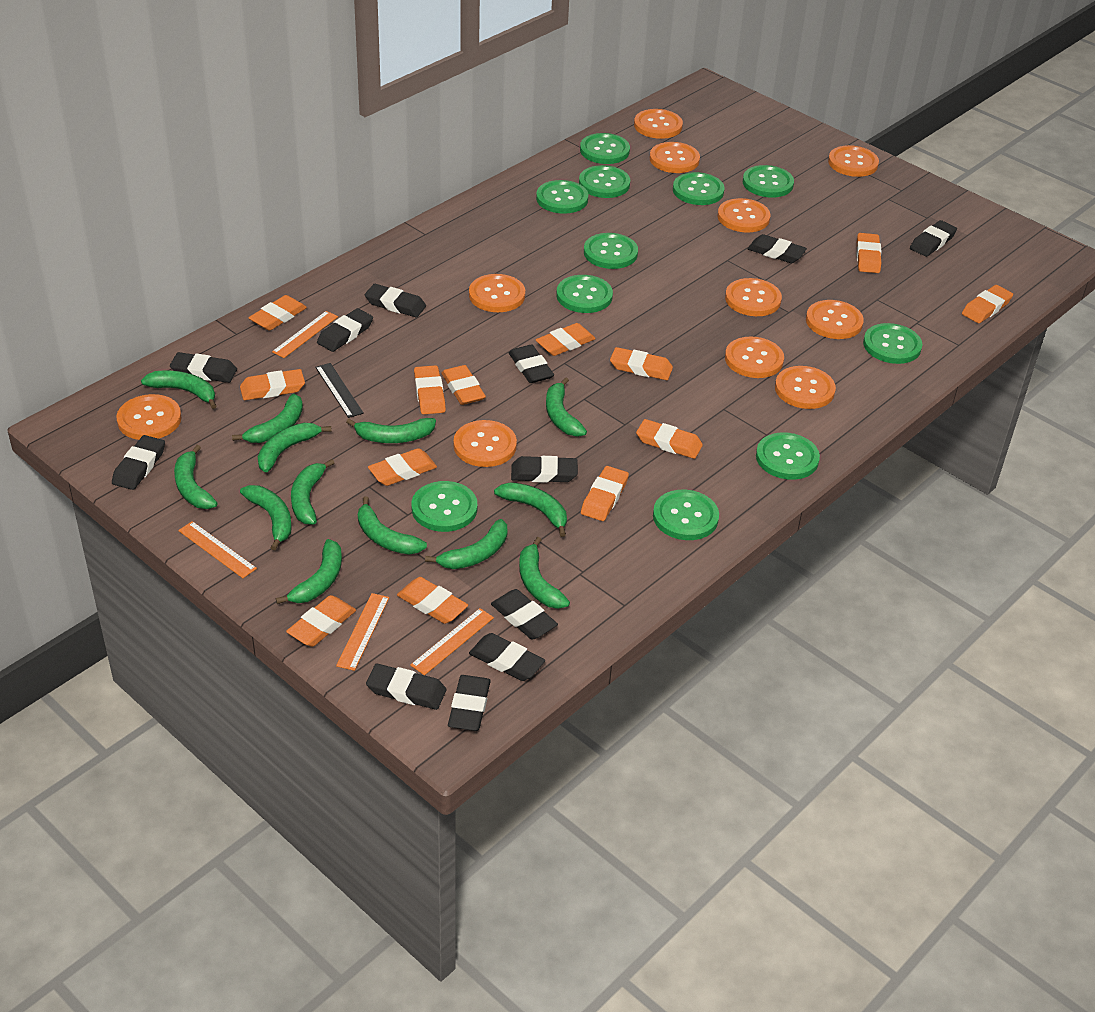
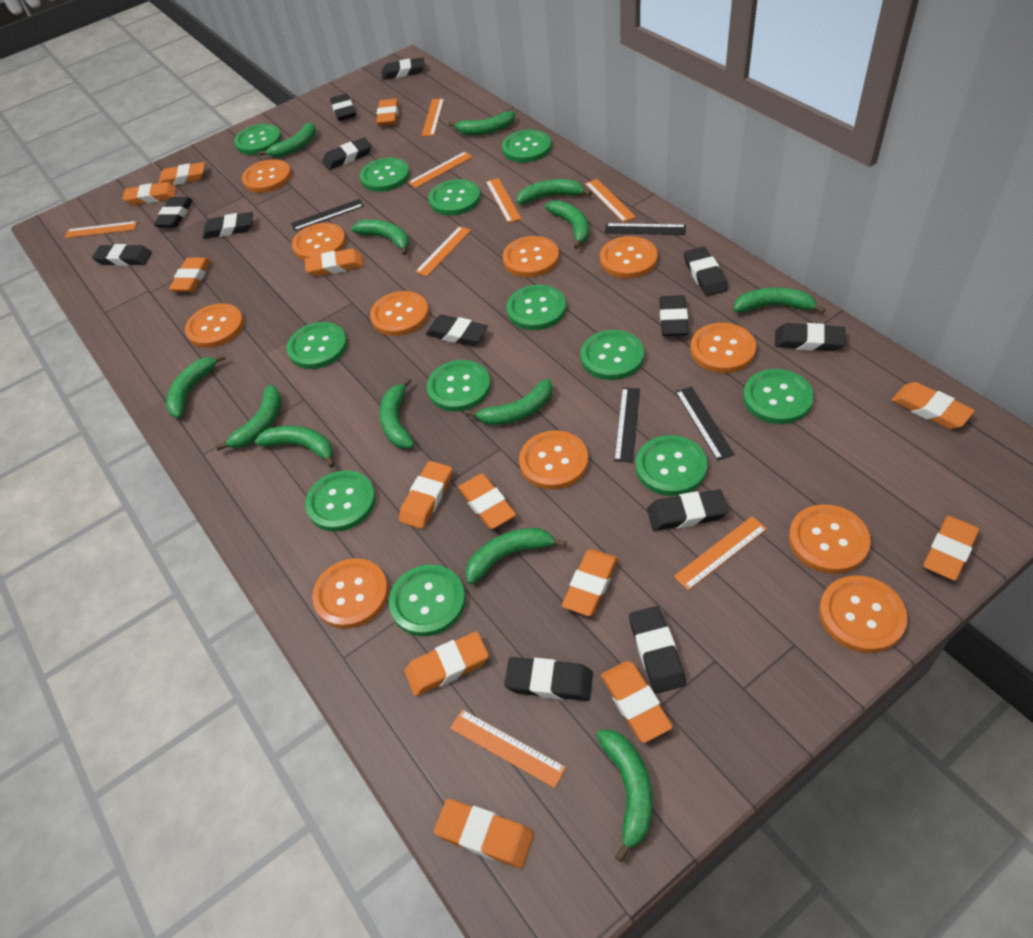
black eraser: 12 -> 13
black ruler: 1 -> 4
green button: 11 -> 12
orange ruler: 4 -> 8

